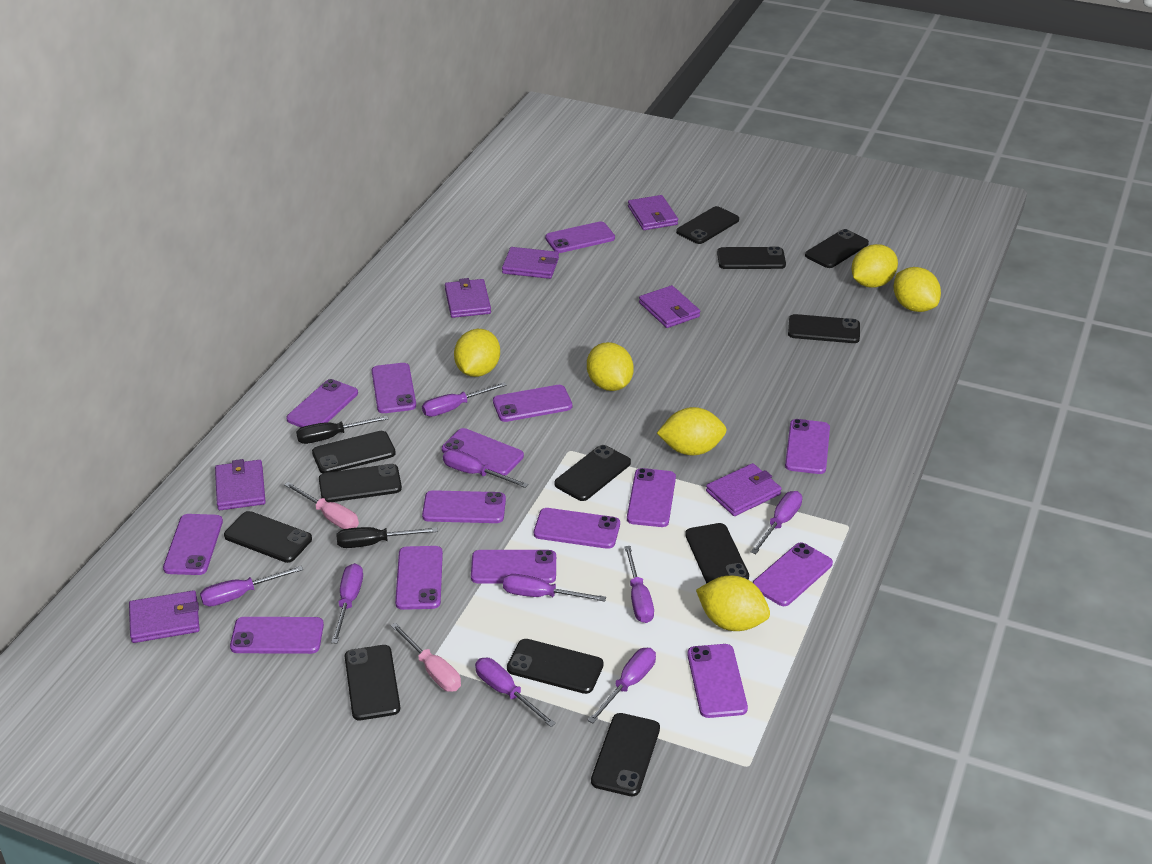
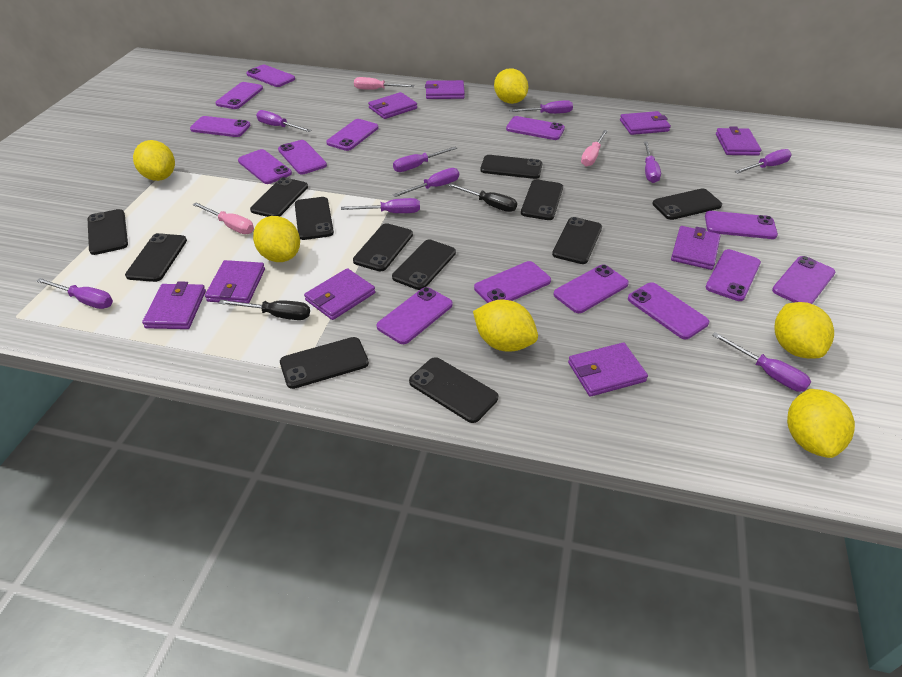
pink screwdriver: 2 -> 3
purple phone: 15 -> 14
purple wallet: 7 -> 9

